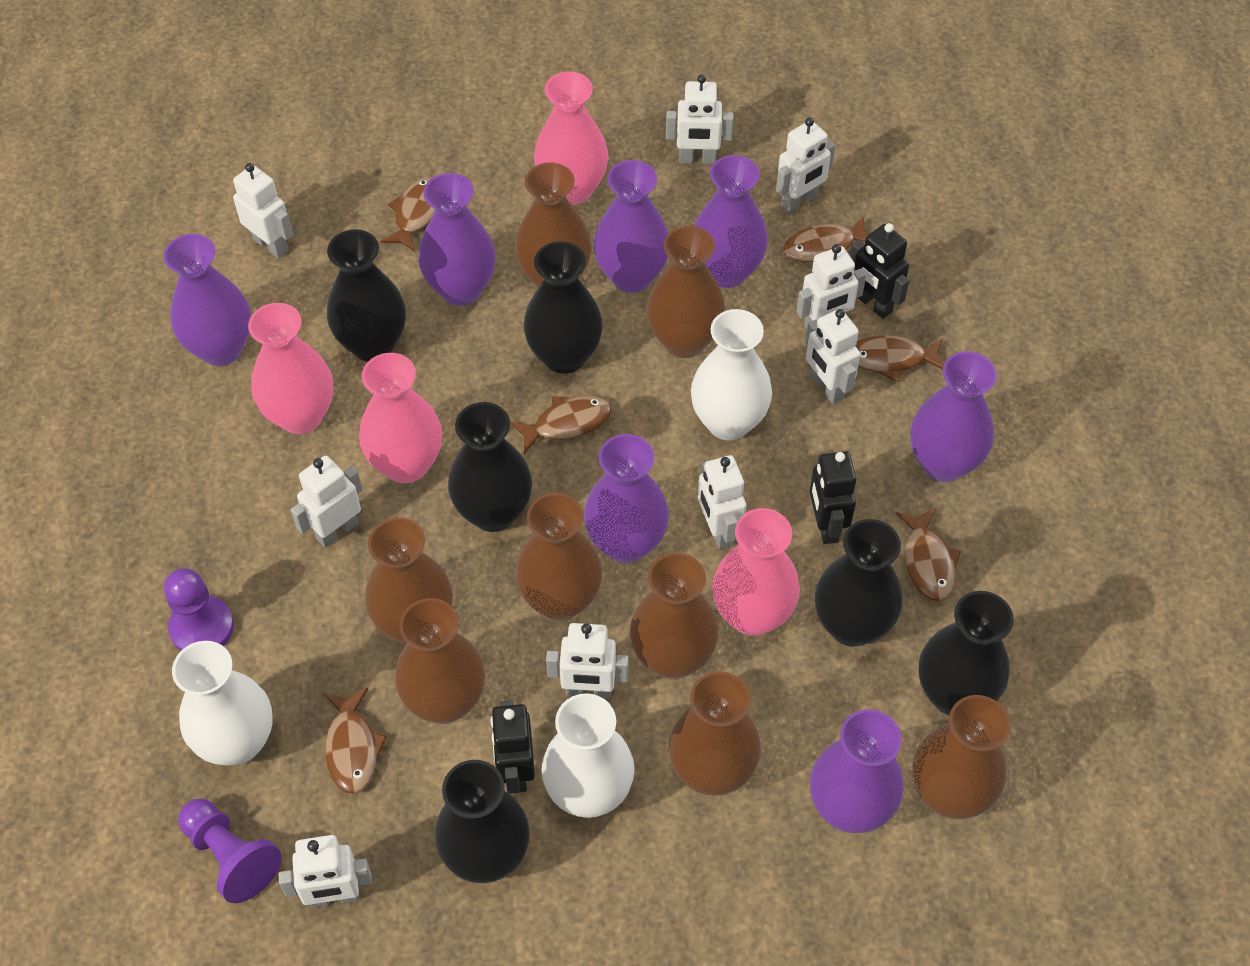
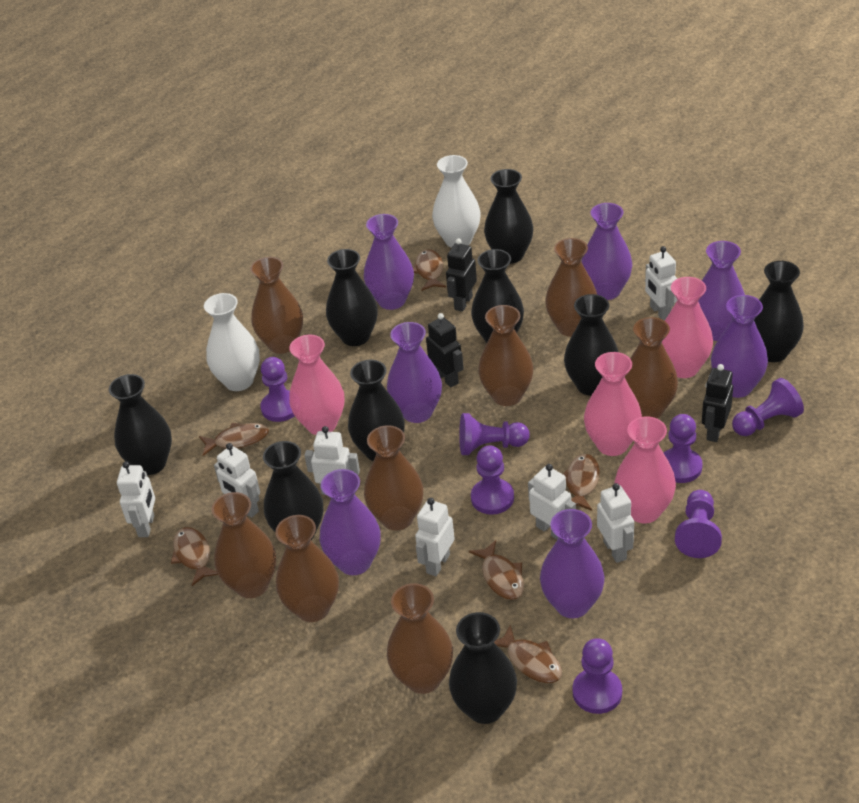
black vase: 6 -> 9
purple pawn: 2 -> 7
white robot: 9 -> 7
white vase: 3 -> 2

